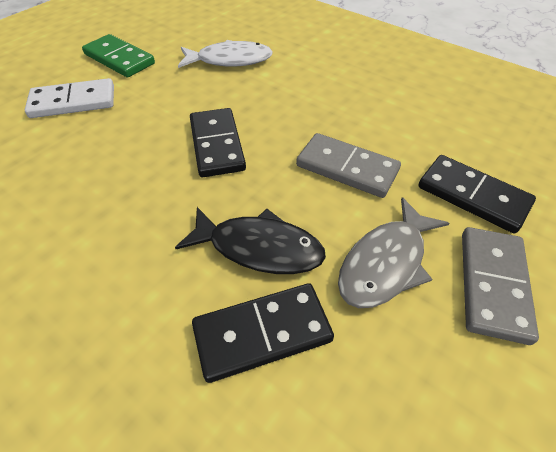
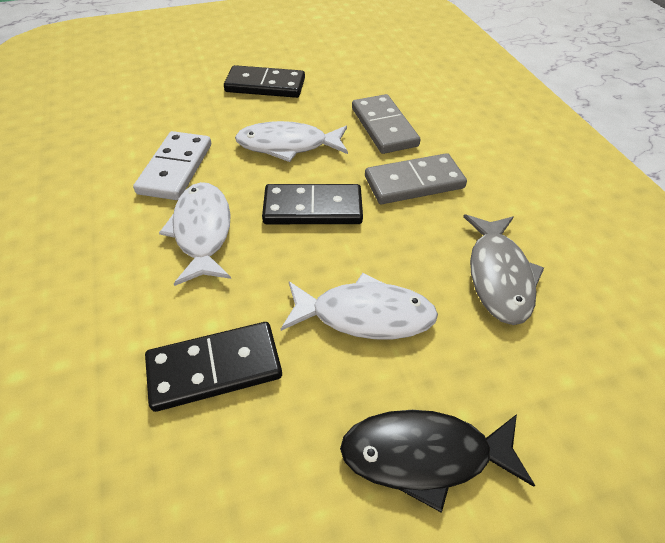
green domino: 1 -> 0
white fish: 1 -> 3

